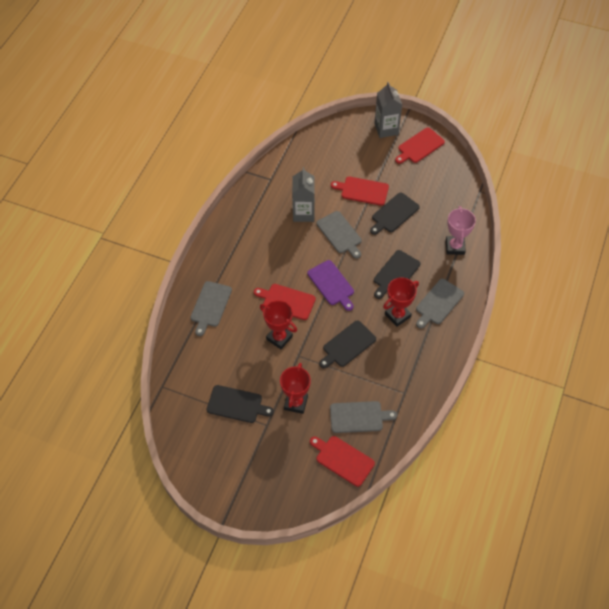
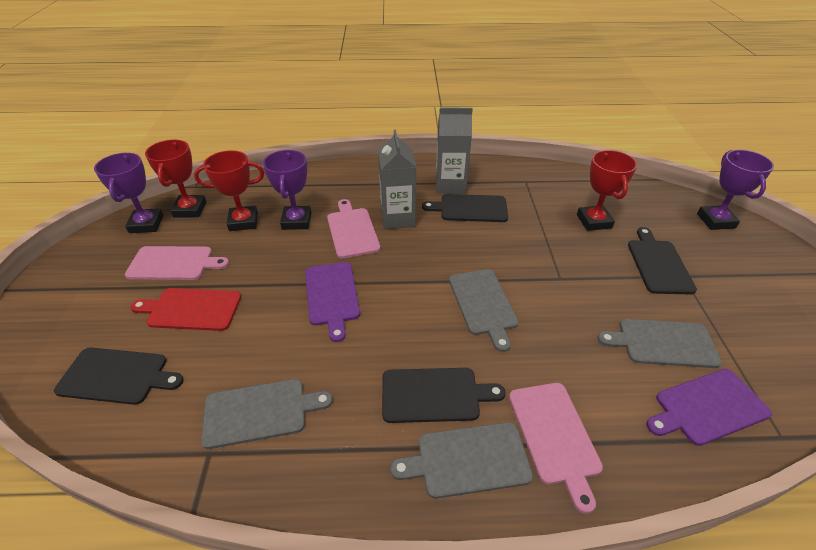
pink cutting board: 0 -> 3
pink trophy: 1 -> 0
purple cutting board: 1 -> 2
purple trophy: 0 -> 3
red cutting board: 4 -> 1

